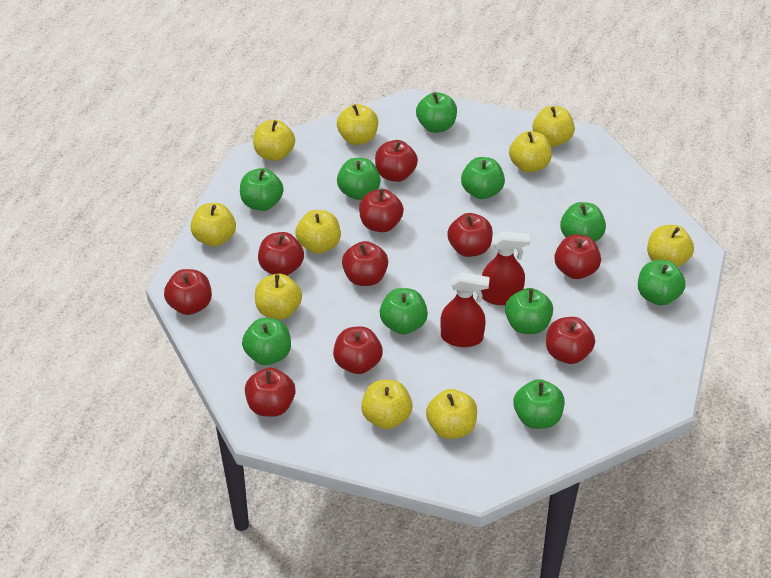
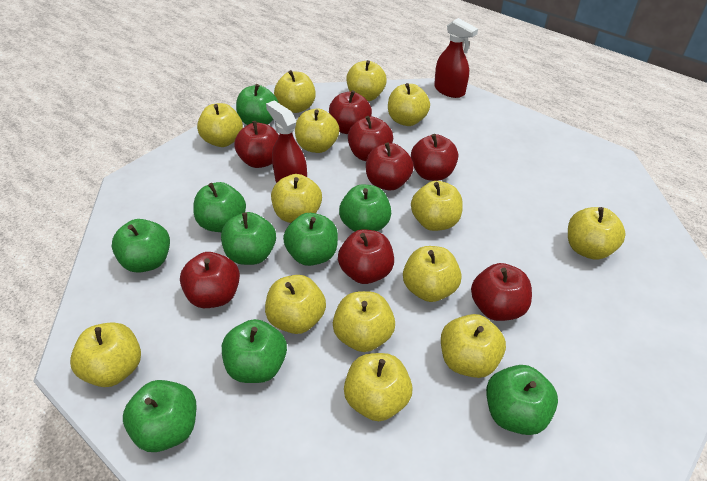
green apple: 10 -> 9
red apple: 10 -> 8
yellow apple: 10 -> 14

